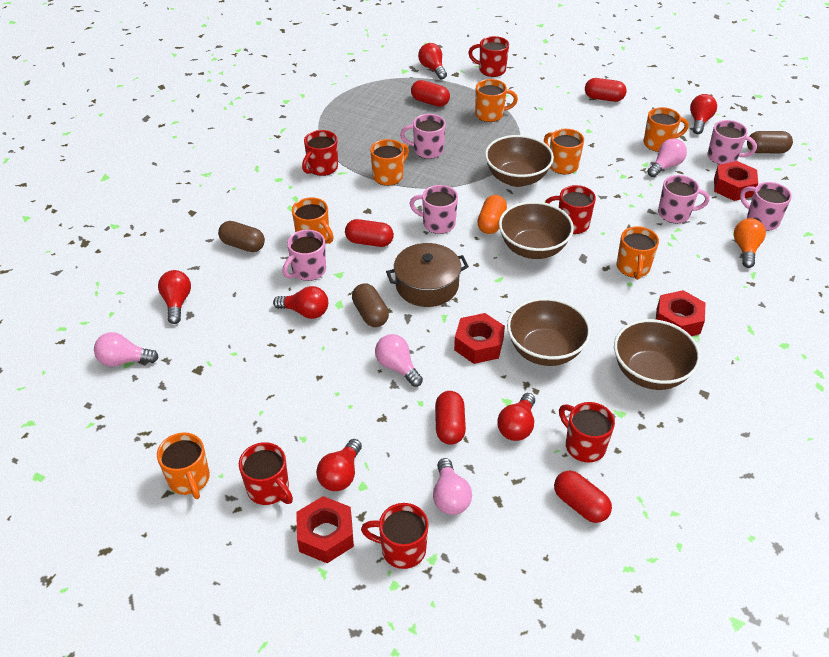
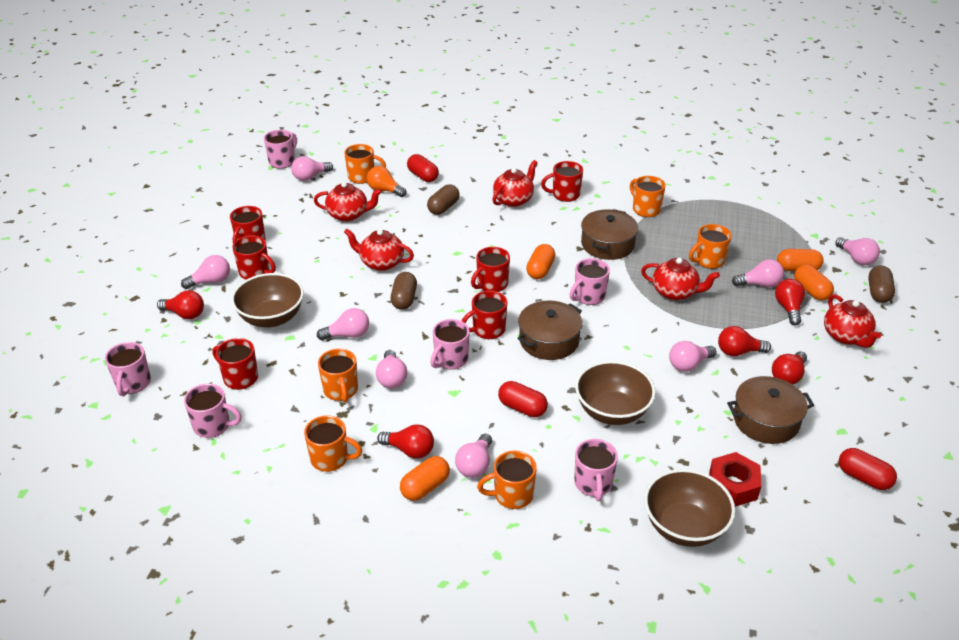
brown bowl: 4 -> 3
brown pot: 1 -> 3
orange capsule: 1 -> 4
orange mug: 7 -> 6
pink light bulb: 4 -> 8
red capsule: 5 -> 3
red light bulb: 6 -> 5
red nut: 4 -> 1
red teapot: 0 -> 5

